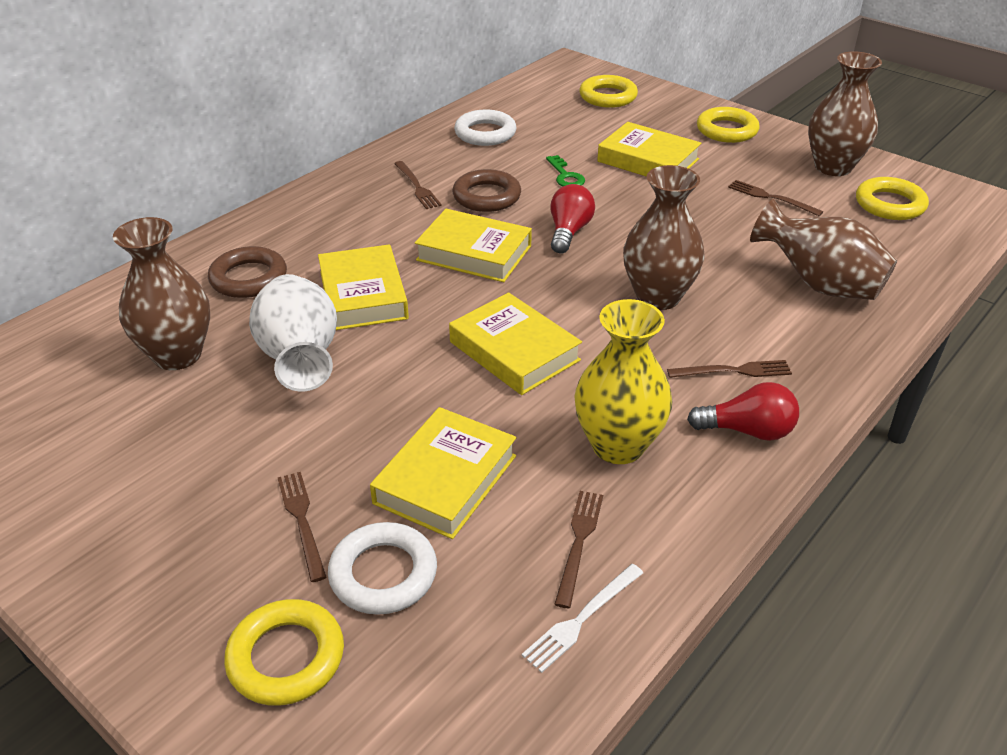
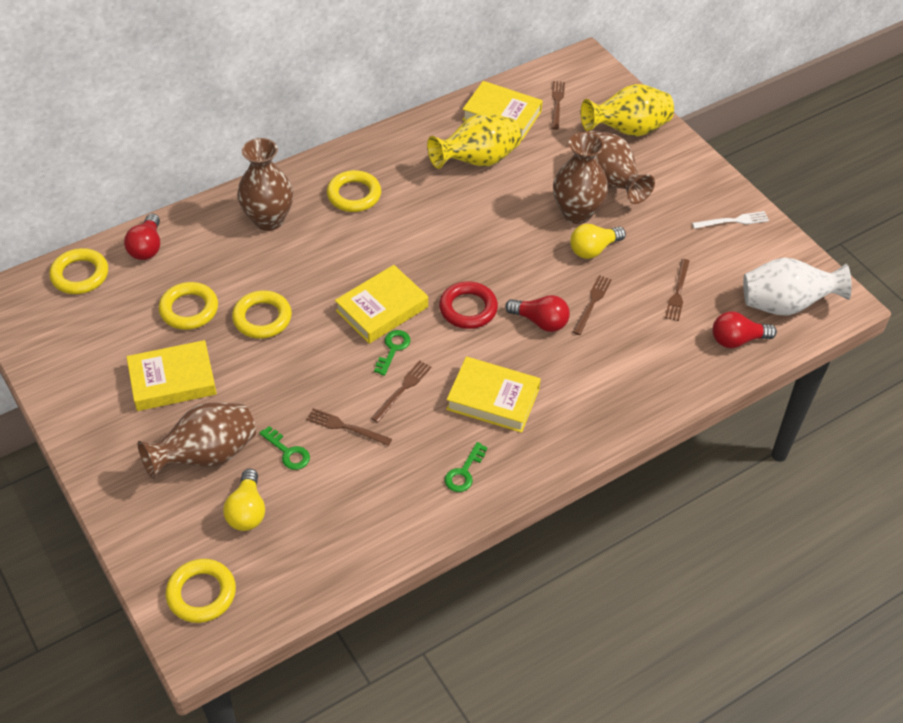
brown ring: 2 -> 0
green key: 1 -> 3
red light bulb: 2 -> 3
red ring: 0 -> 1
white ring: 2 -> 0
yellow book: 5 -> 4
yellow light bulb: 0 -> 2
yellow ring: 4 -> 5
yellow vase: 1 -> 2

